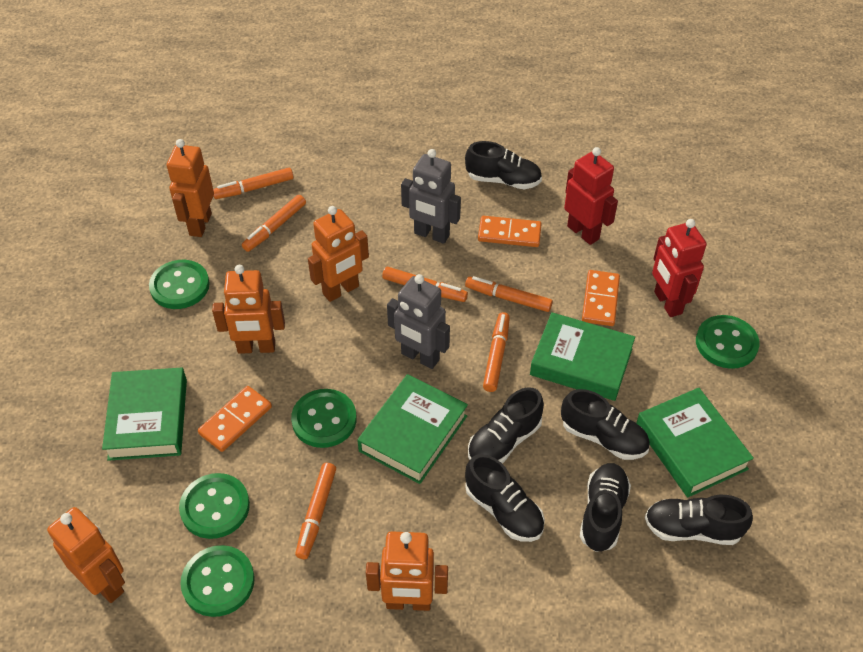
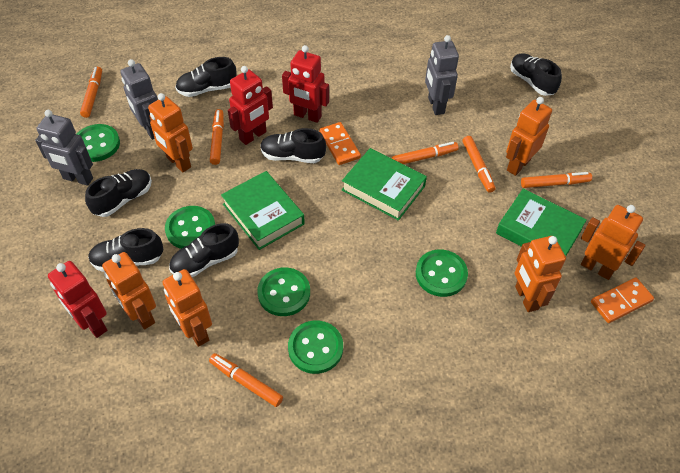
green book: 4 -> 3
grey robot: 2 -> 3
orange domino: 3 -> 2
orange robot: 5 -> 6
red robot: 2 -> 3

